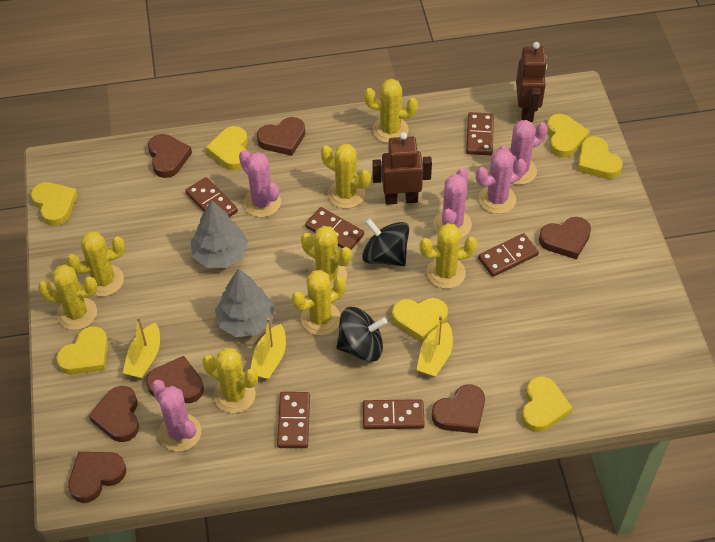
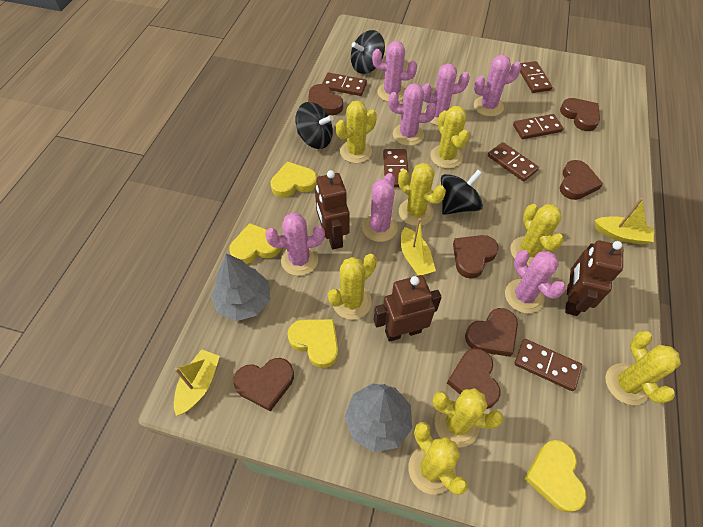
black spinning top: 2 -> 3
brown robot: 2 -> 3
pink cactus: 5 -> 7
yellow heart: 7 -> 4

